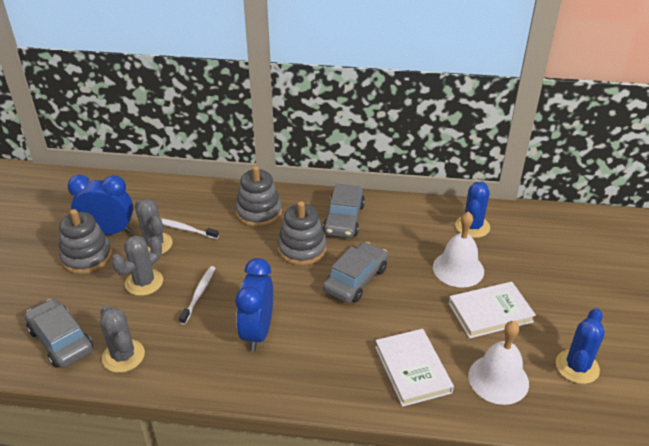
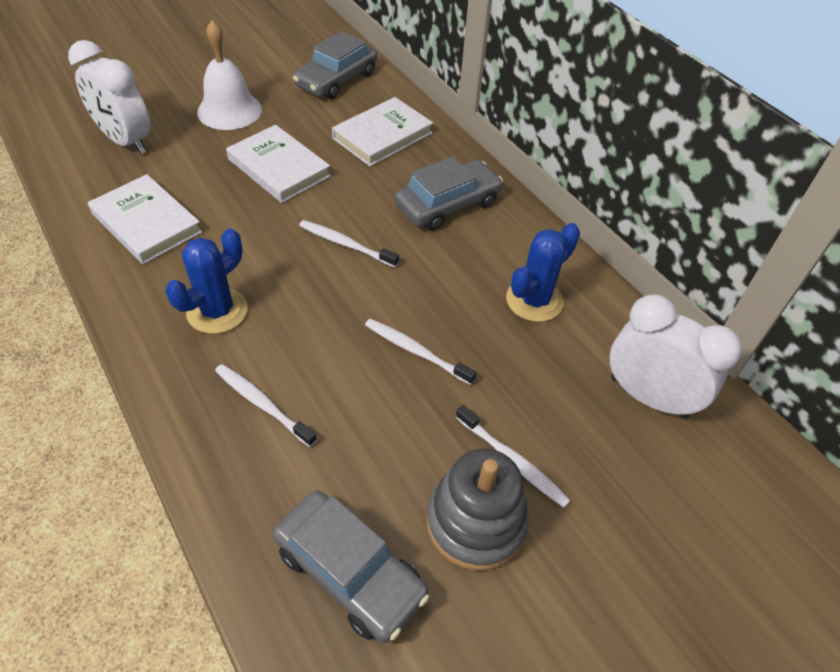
blue clock: 2 -> 0
grey cactus: 3 -> 0
grey stacking toy: 3 -> 1
white bell: 2 -> 1
white book: 2 -> 3
white clock: 0 -> 2
white toothbrush: 2 -> 4

